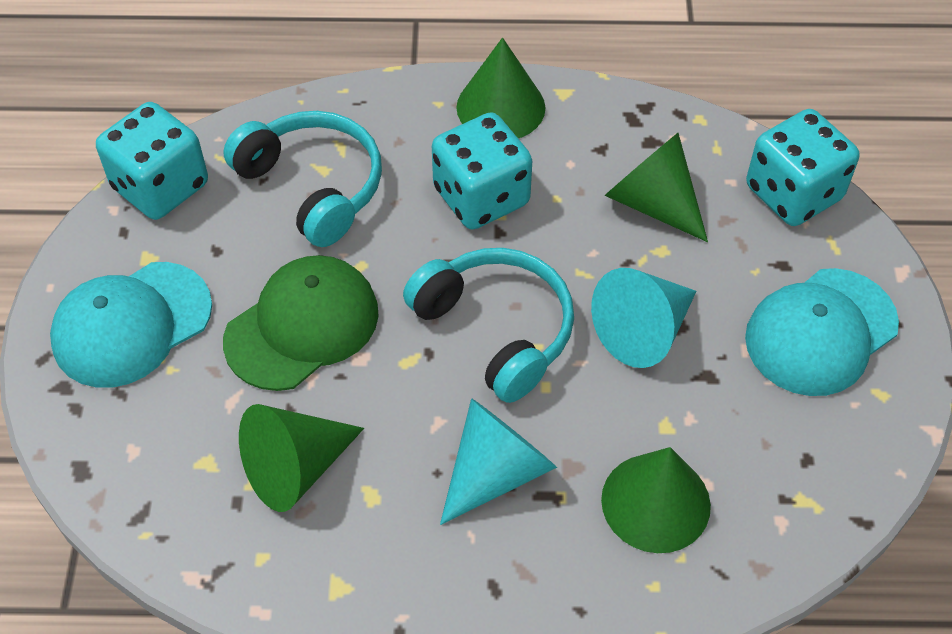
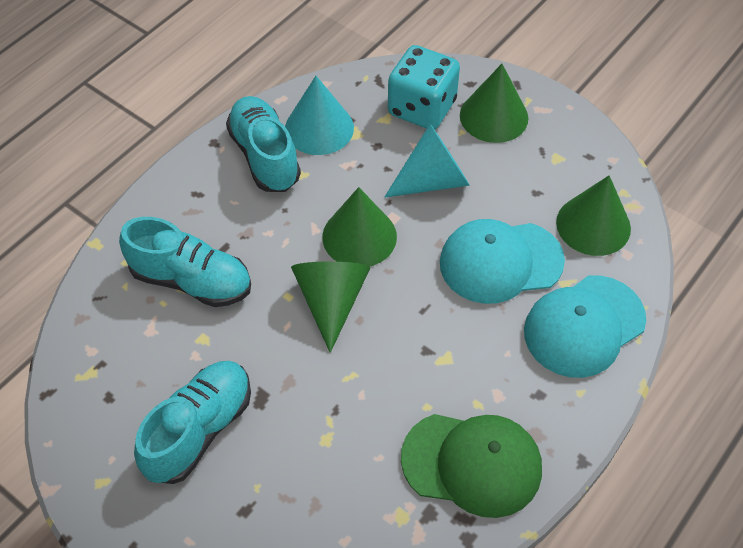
turquoise dice: 3 -> 1
turquoise headphones: 2 -> 0
turquoise shoe: 0 -> 3

